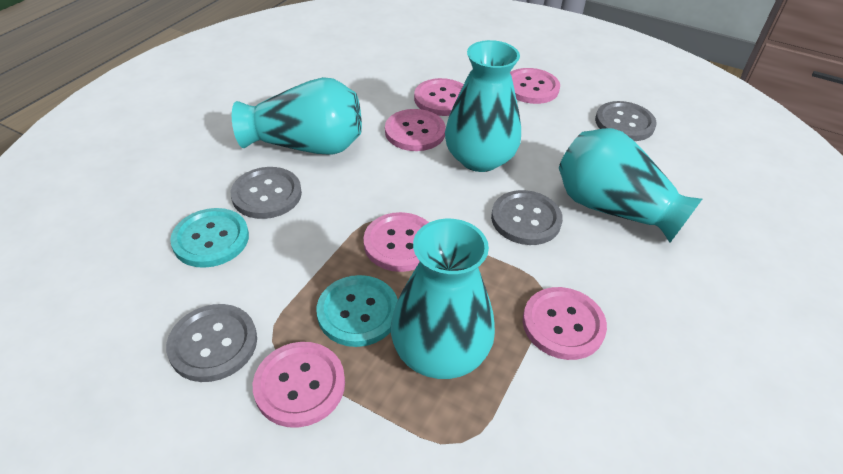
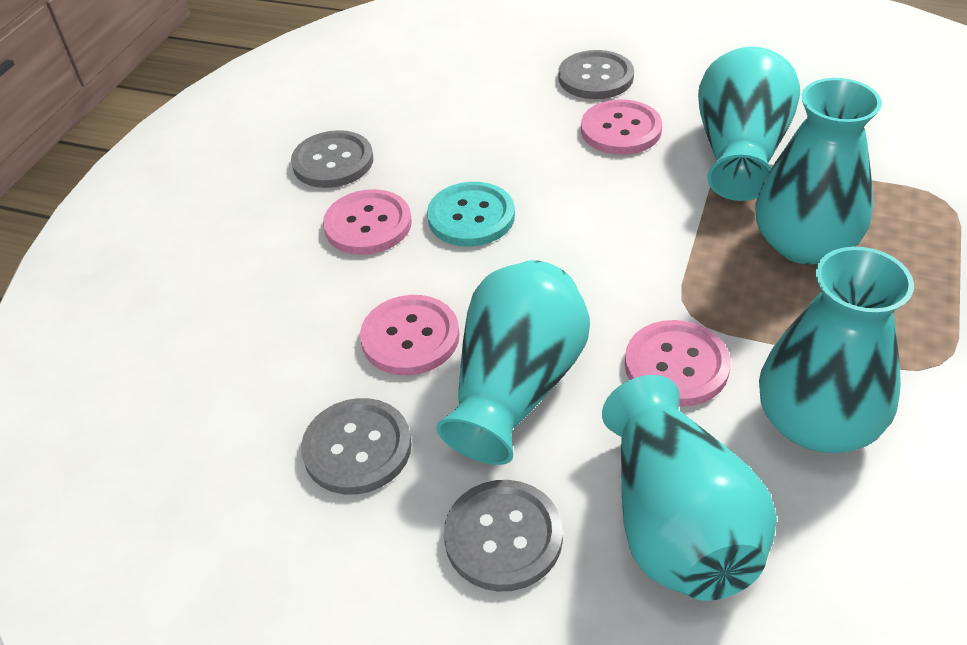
pink button: 6 -> 4
turquoise button: 2 -> 1
turquoise vase: 4 -> 5

